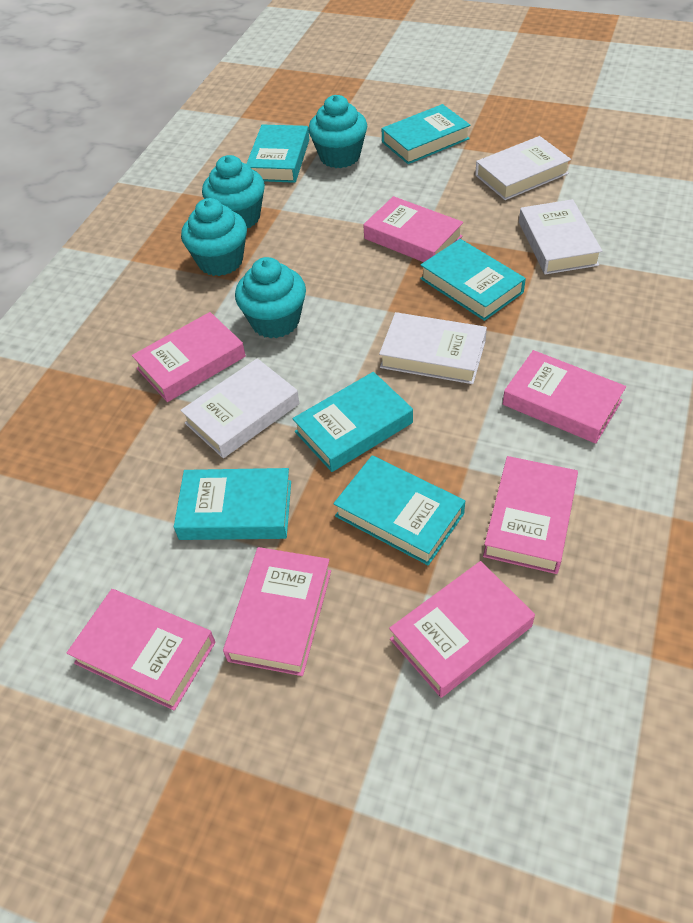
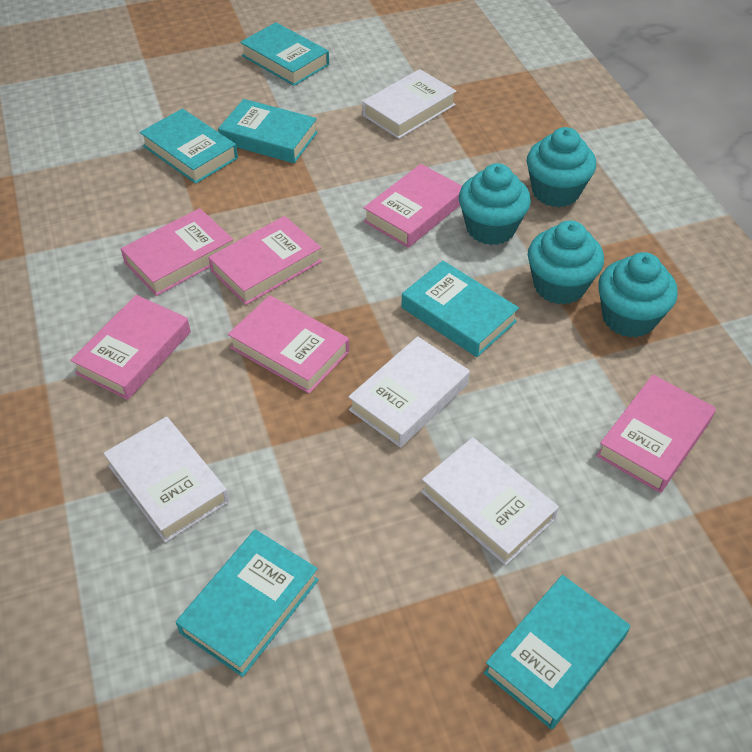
pink book: 7 -> 6

